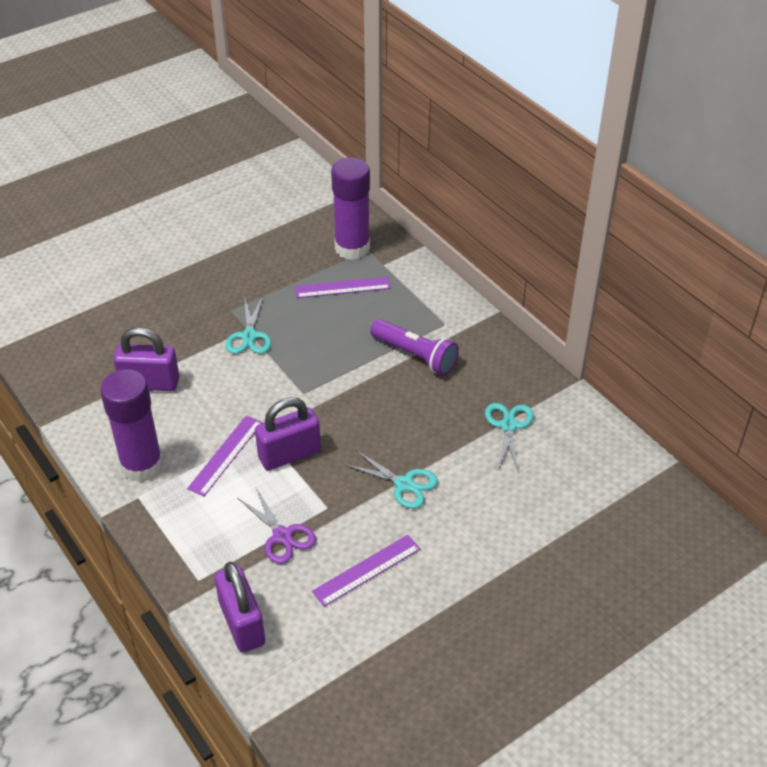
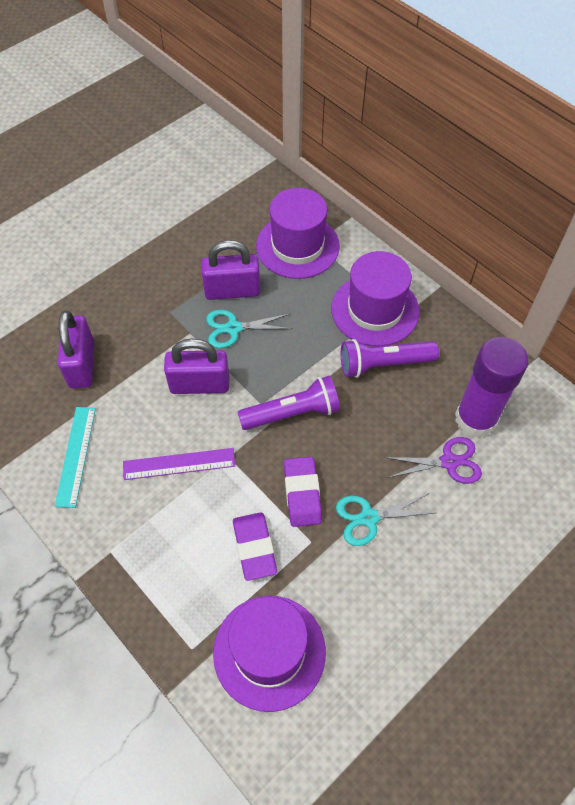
purple eraser: 0 -> 2
purple flashlight: 1 -> 2
purple glue stick: 2 -> 1
purple hat: 0 -> 3
purple ruler: 3 -> 1
turquoise ruler: 0 -> 1
turquoise scissors: 3 -> 2

